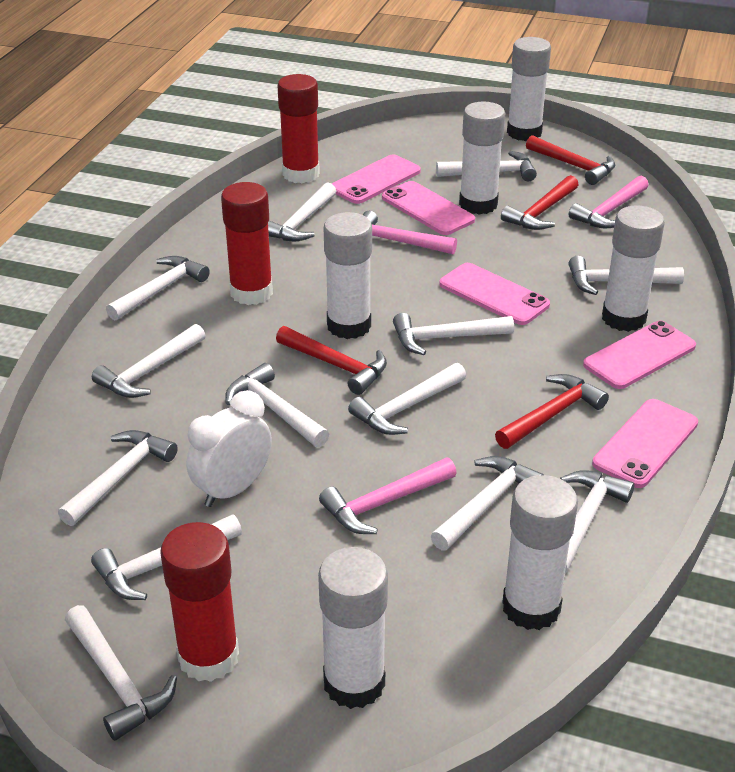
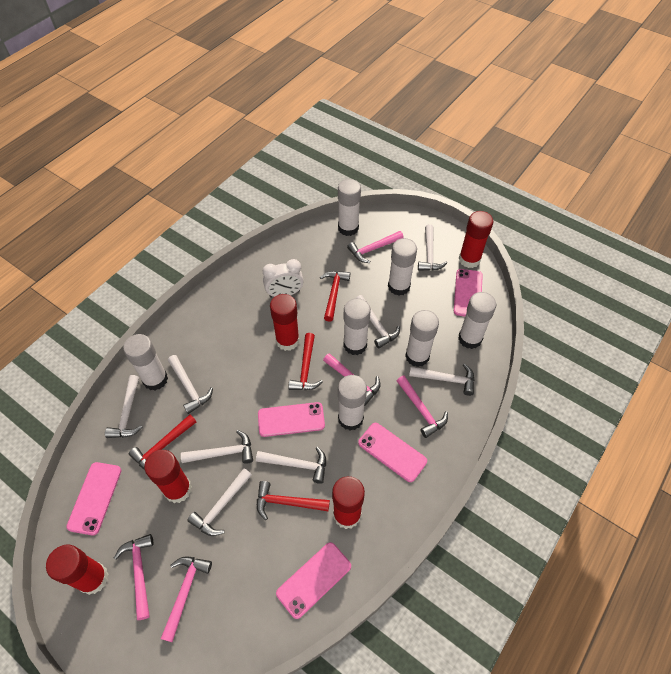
pink hammer: 3 -> 5
red glue stick: 3 -> 5
white glue stick: 6 -> 7
white hammer: 13 -> 8

